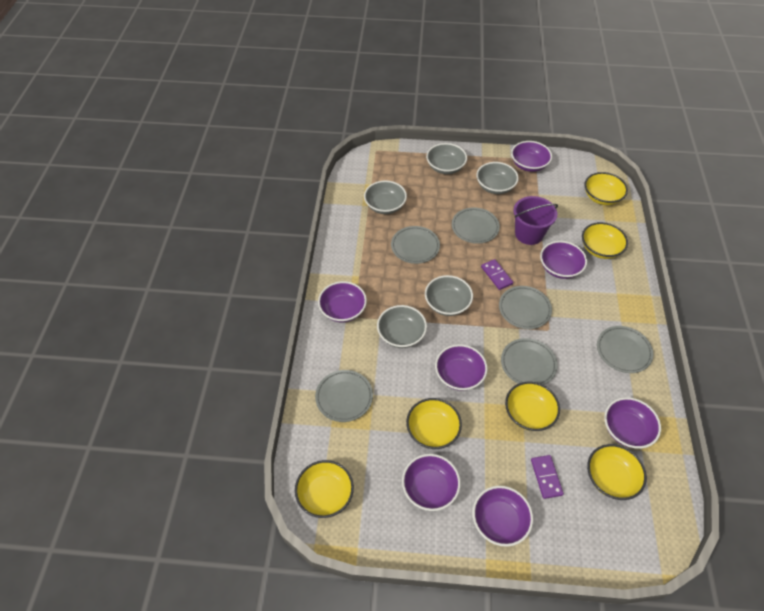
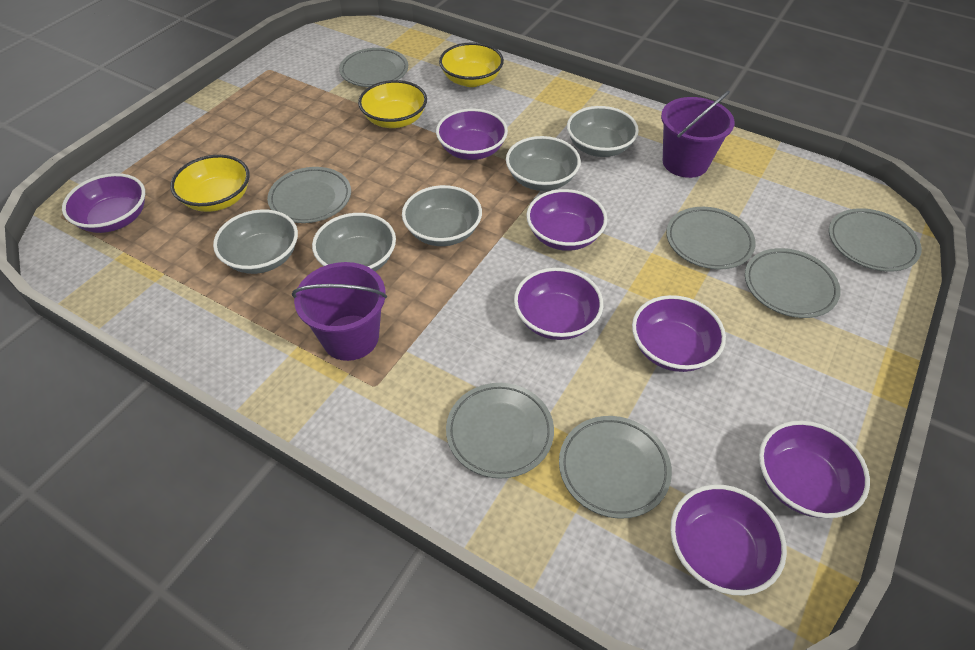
grey plate: 6 -> 7
purple bucket: 1 -> 2
purple domino: 2 -> 0
yellow bowl: 6 -> 3

